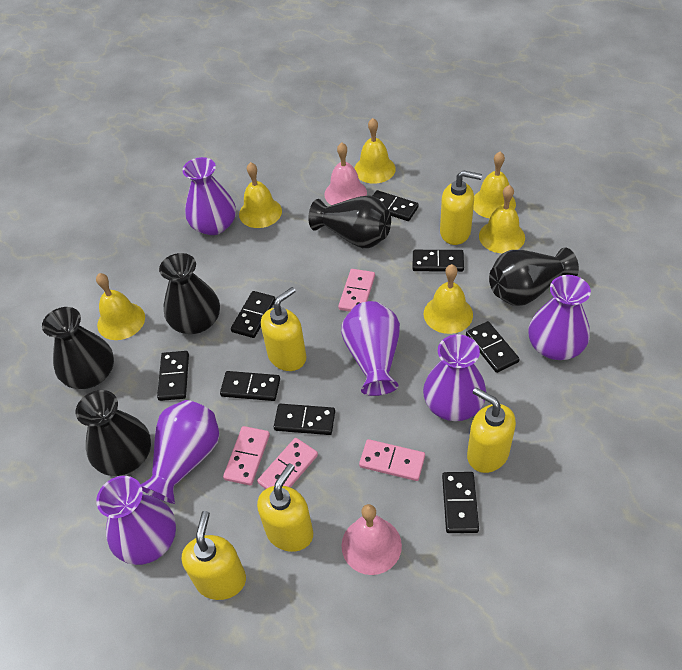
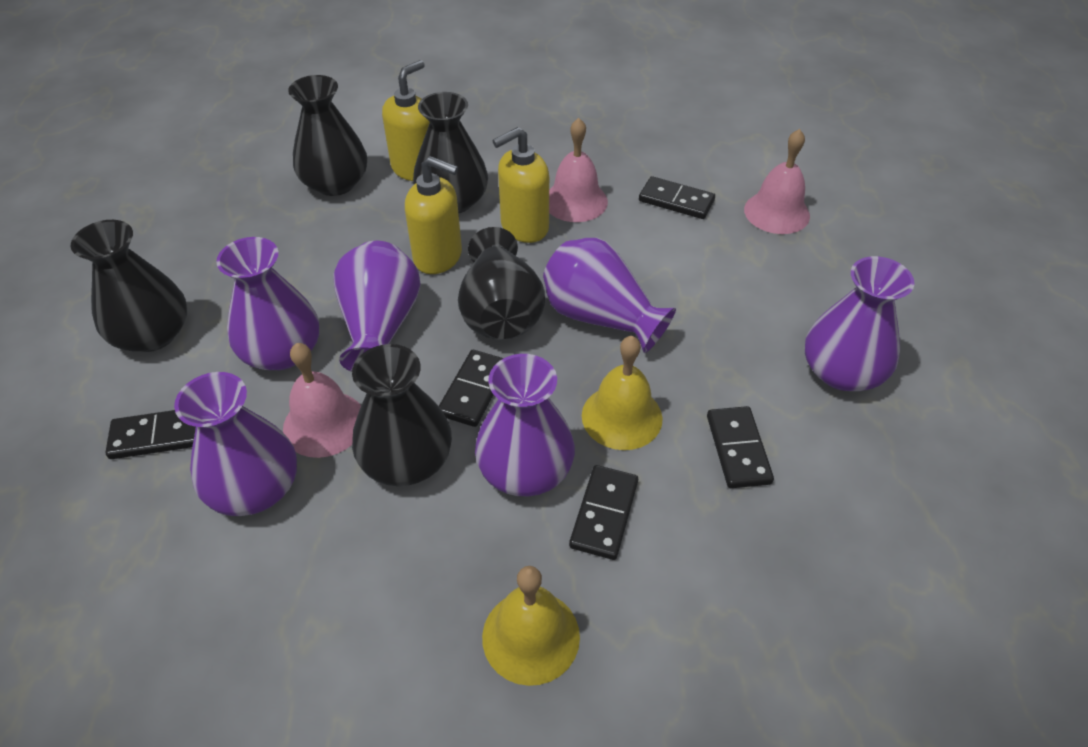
black domino: 8 -> 5
pink bell: 2 -> 3
pink domino: 4 -> 0
yellow bell: 6 -> 2
yellow soap dispenser: 5 -> 3

